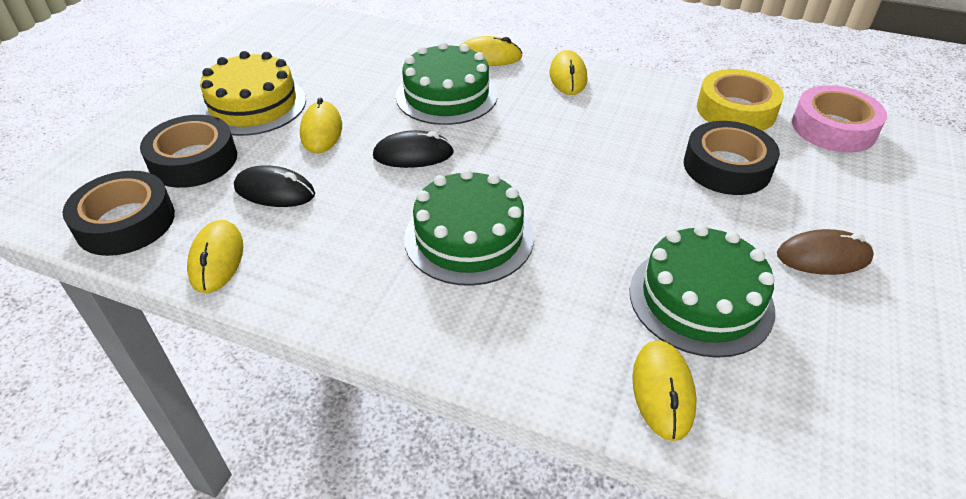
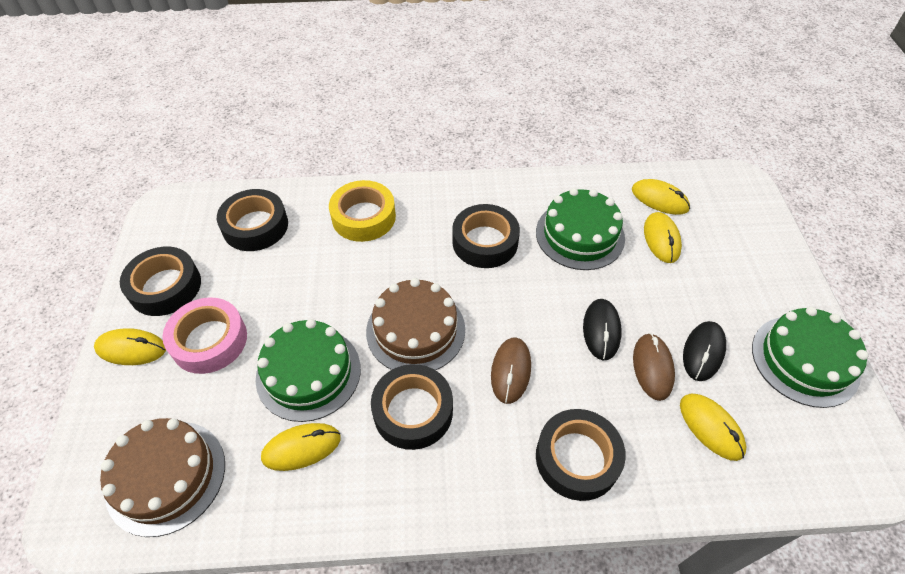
black tape: 3 -> 5
brown cake: 0 -> 2
brown mouse: 1 -> 2
yellow cake: 1 -> 0

